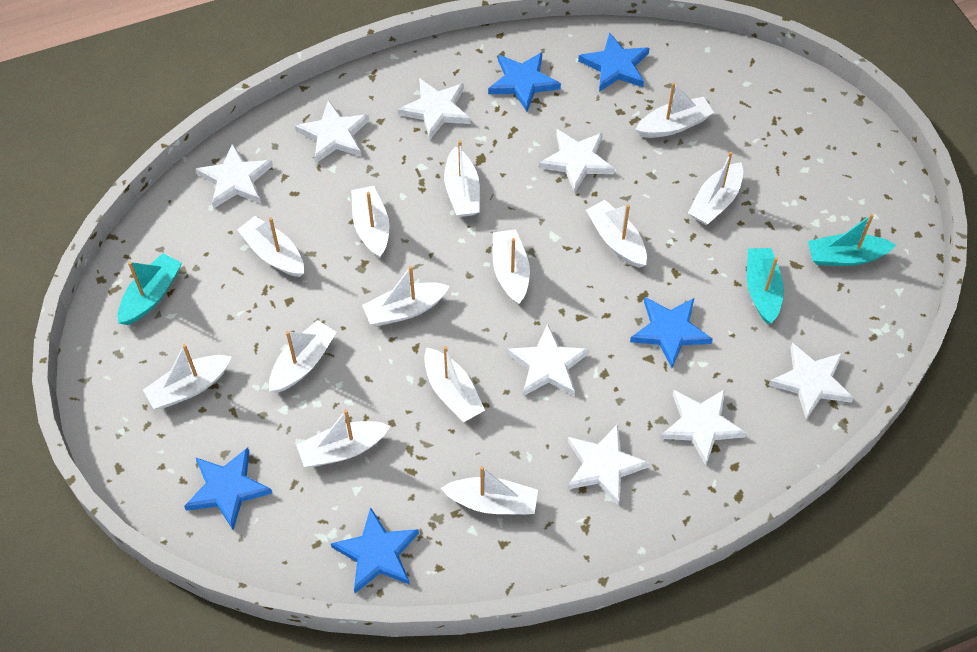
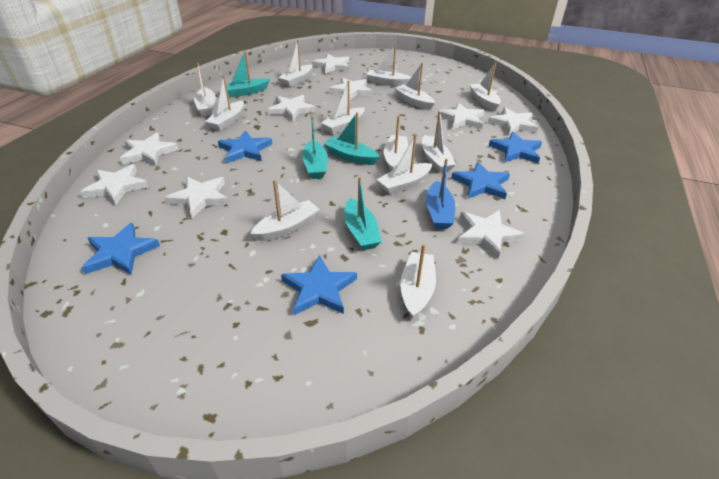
blue boat: 0 -> 1
turquoise boat: 3 -> 4
white boat: 13 -> 12
white star: 8 -> 9

